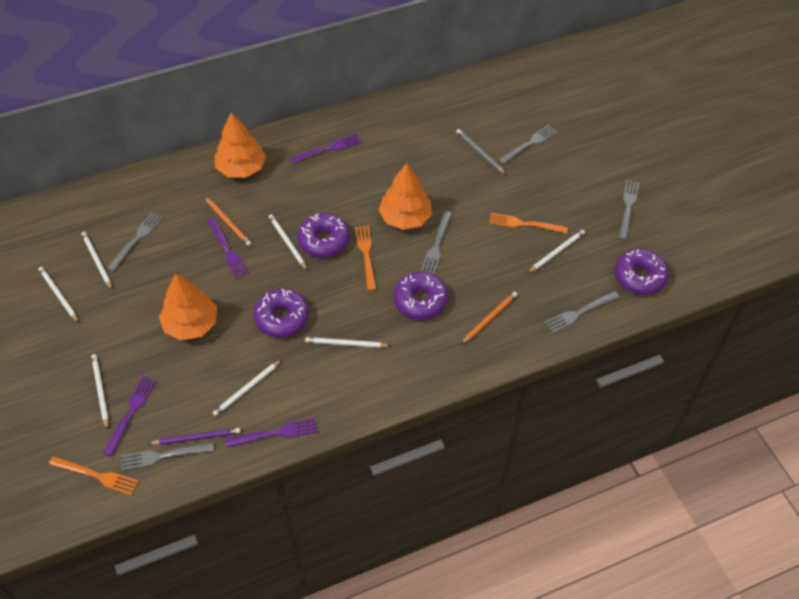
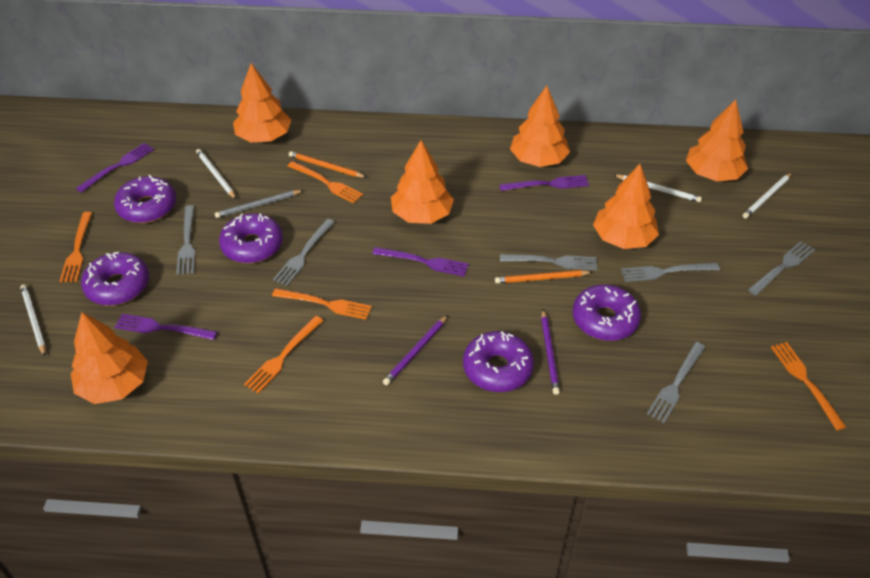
orange fork: 3 -> 5
orange tree: 3 -> 6
purple donut: 4 -> 5
purple pencil: 1 -> 2
white pencil: 7 -> 4

